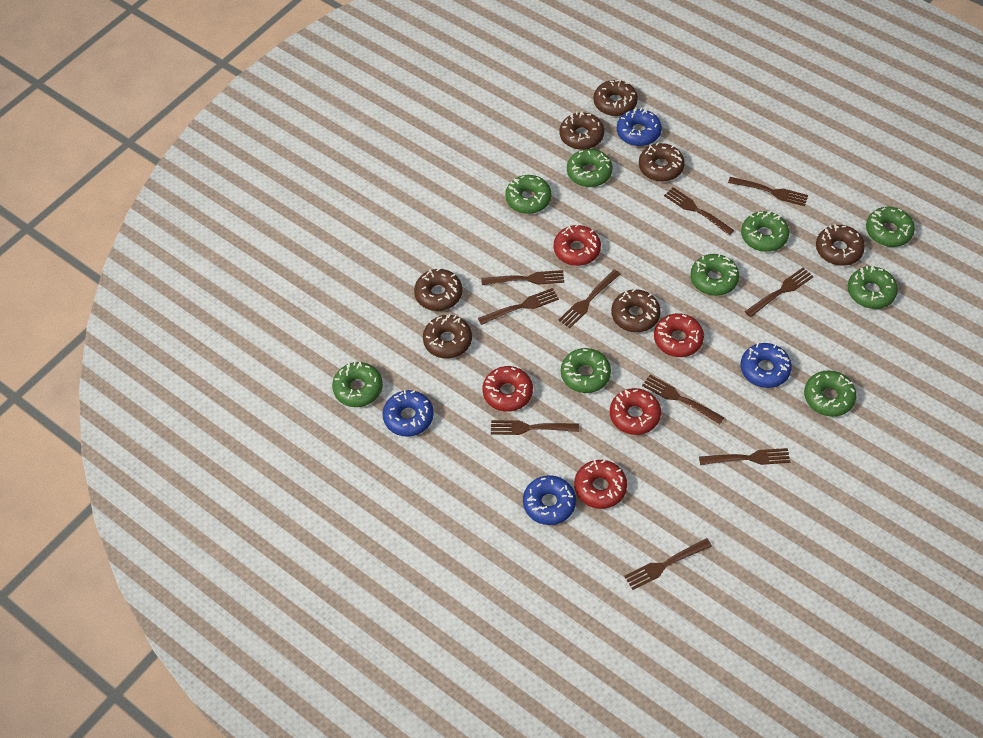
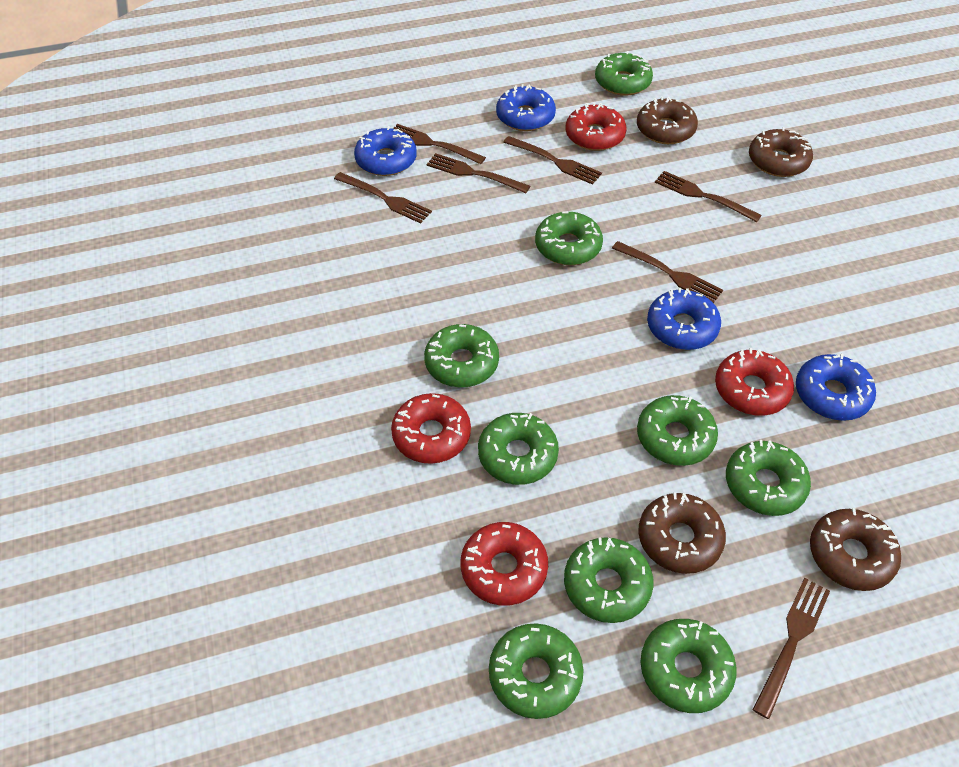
brown donut: 7 -> 4
brown fork: 10 -> 7
red donut: 5 -> 4

